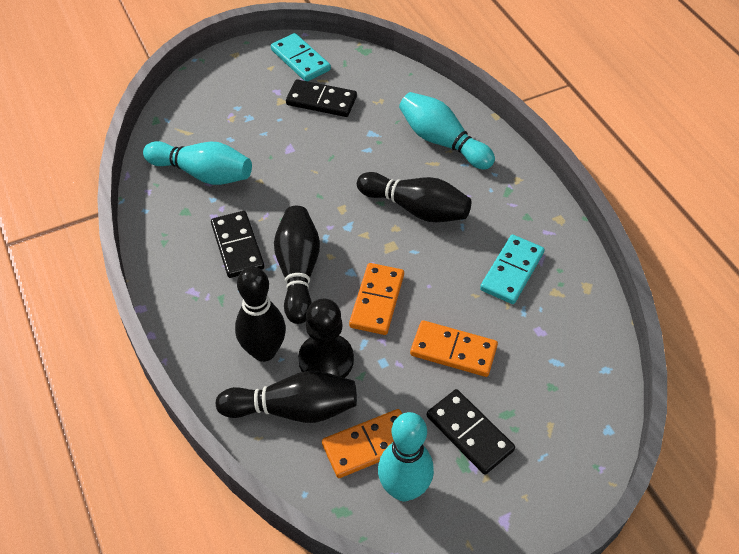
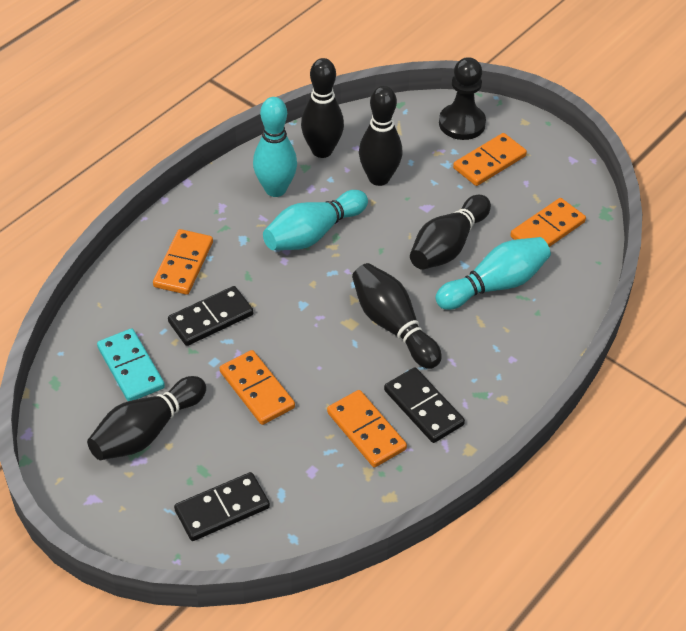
black bowling pin: 4 -> 5
orange domino: 3 -> 5
turquoise domino: 2 -> 1

